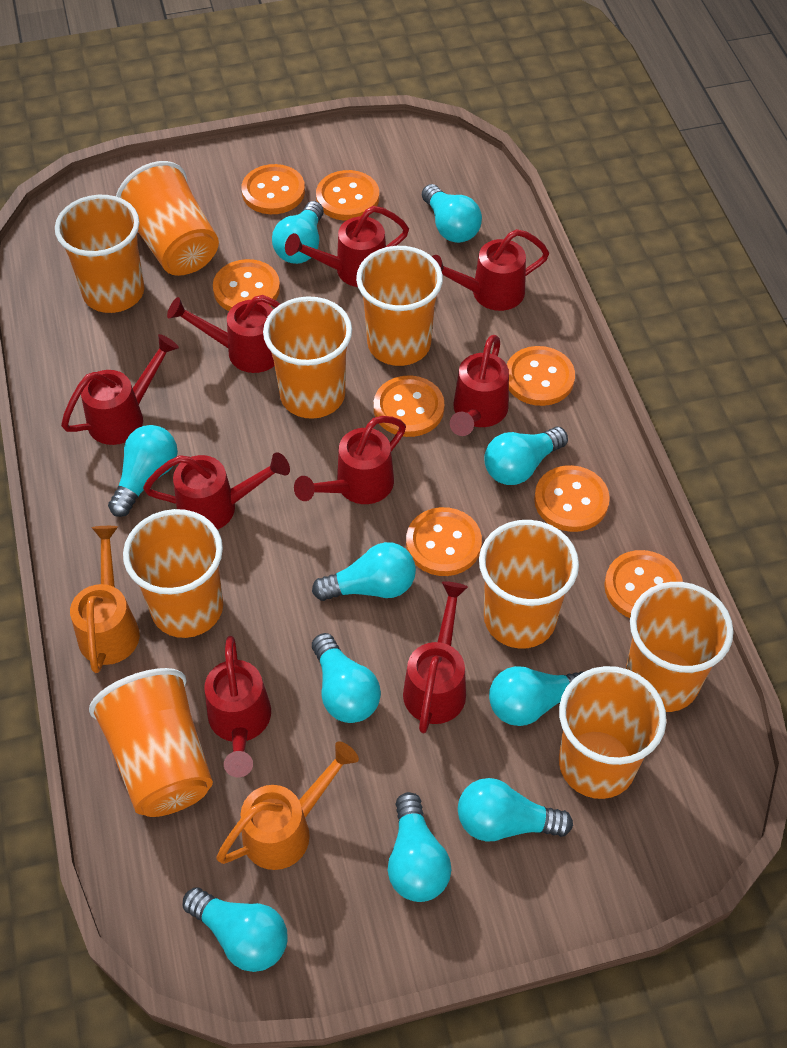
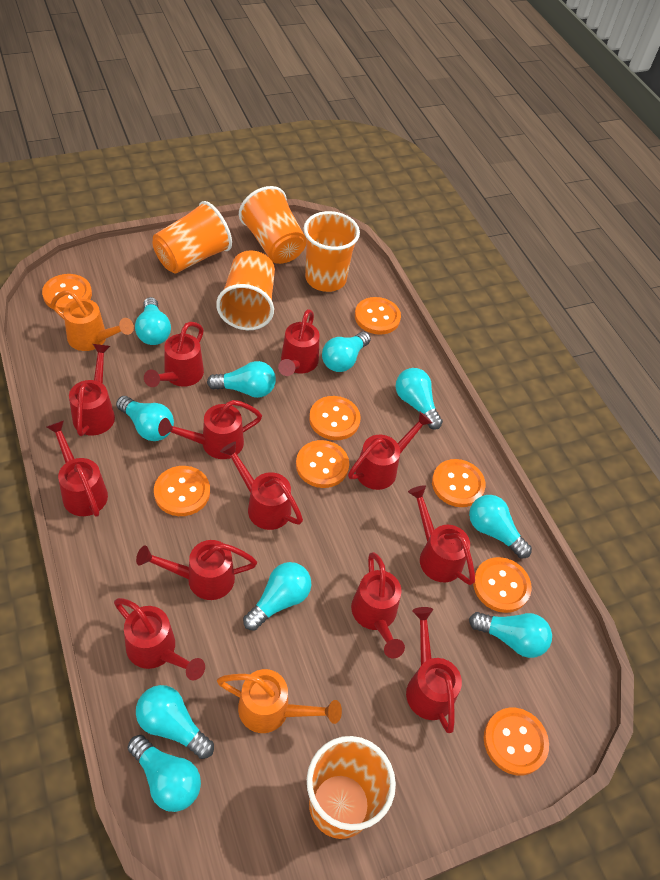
orange cup: 9 -> 5
red watering can: 9 -> 12

